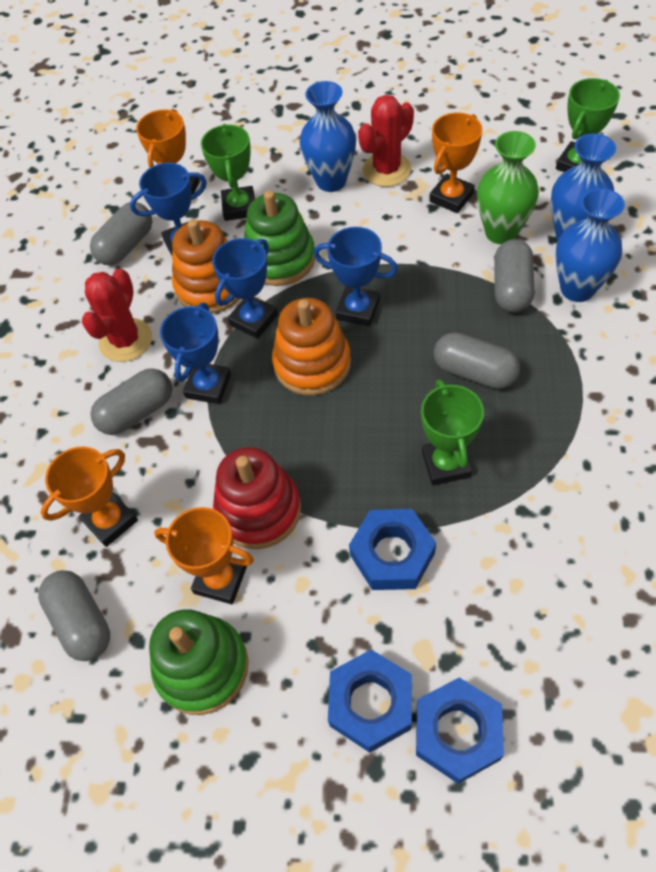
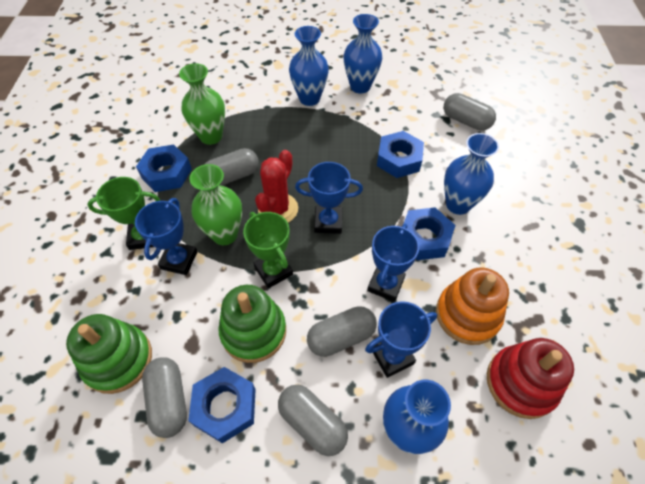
blue nut: 3 -> 4
blue vase: 3 -> 4
green trophy: 3 -> 2
green vase: 1 -> 2
orange stacking toy: 2 -> 1
orange trophy: 4 -> 0
red cactus: 2 -> 1

